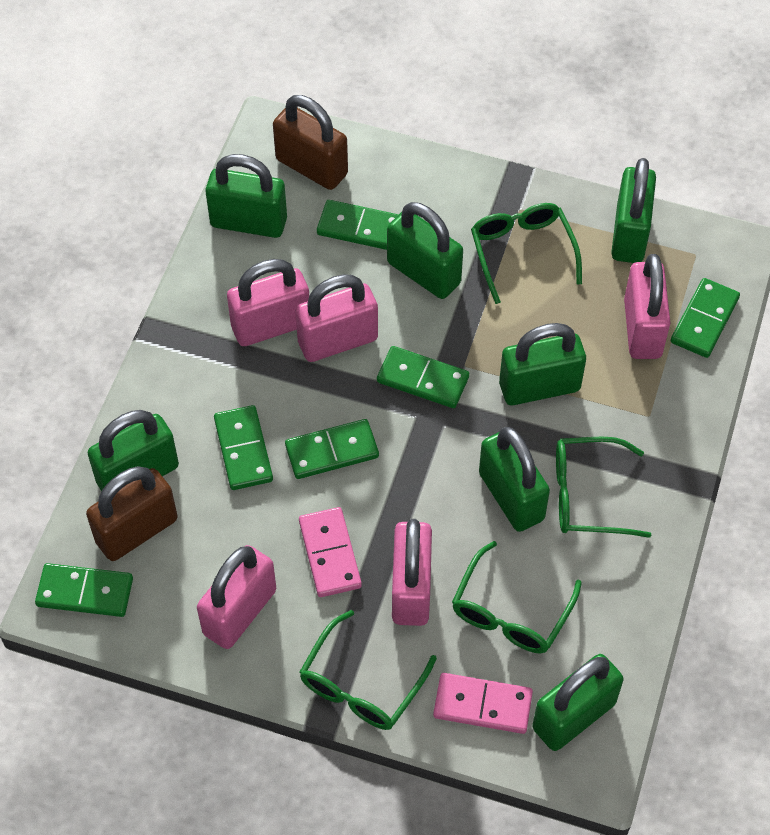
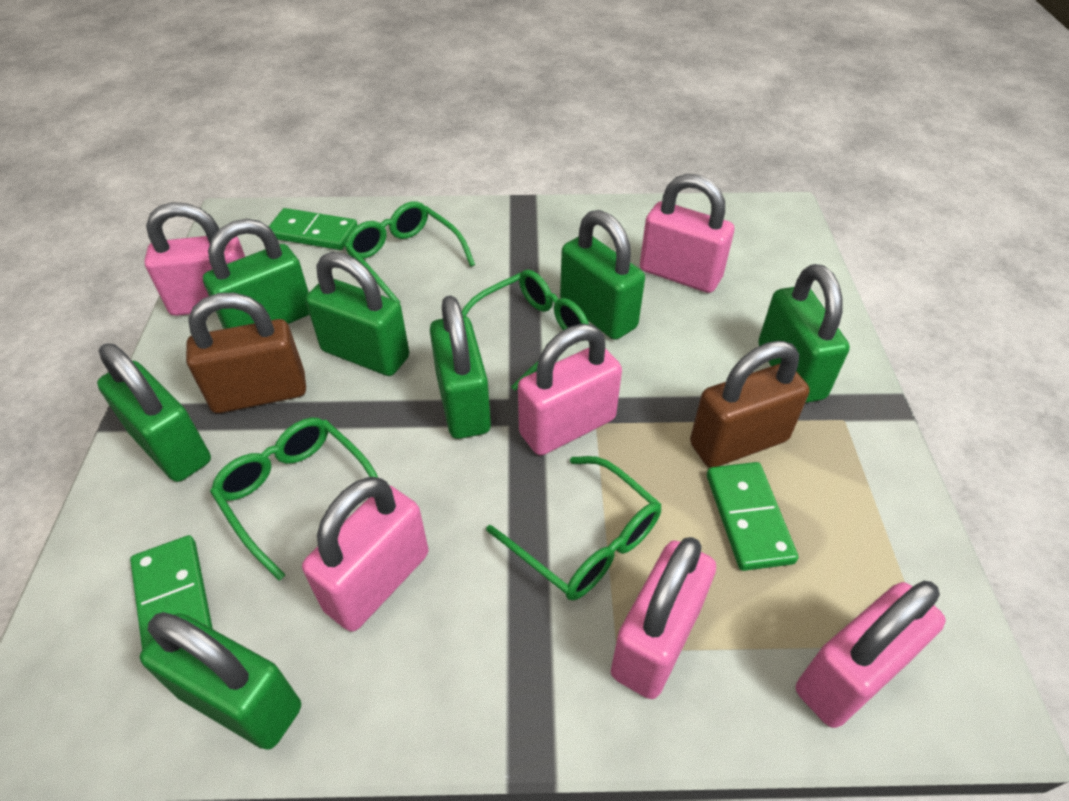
green domino: 6 -> 3
pink domino: 2 -> 0
pink padlock: 5 -> 6

